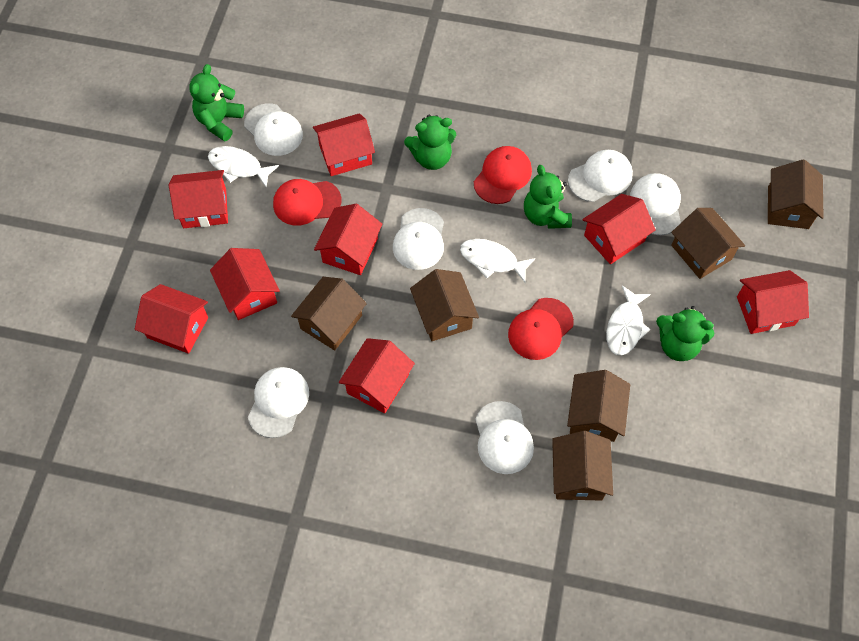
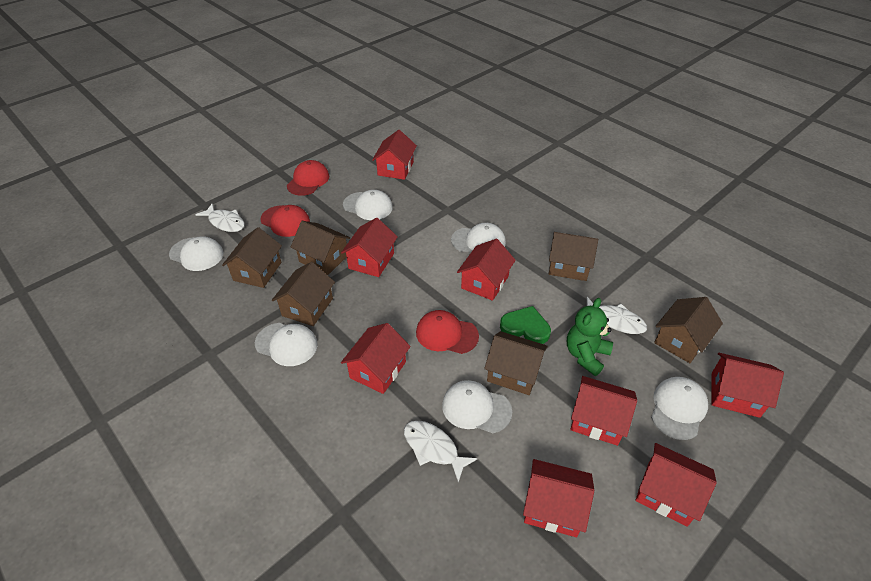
green heart: 0 -> 1
green teddy bear: 4 -> 1

